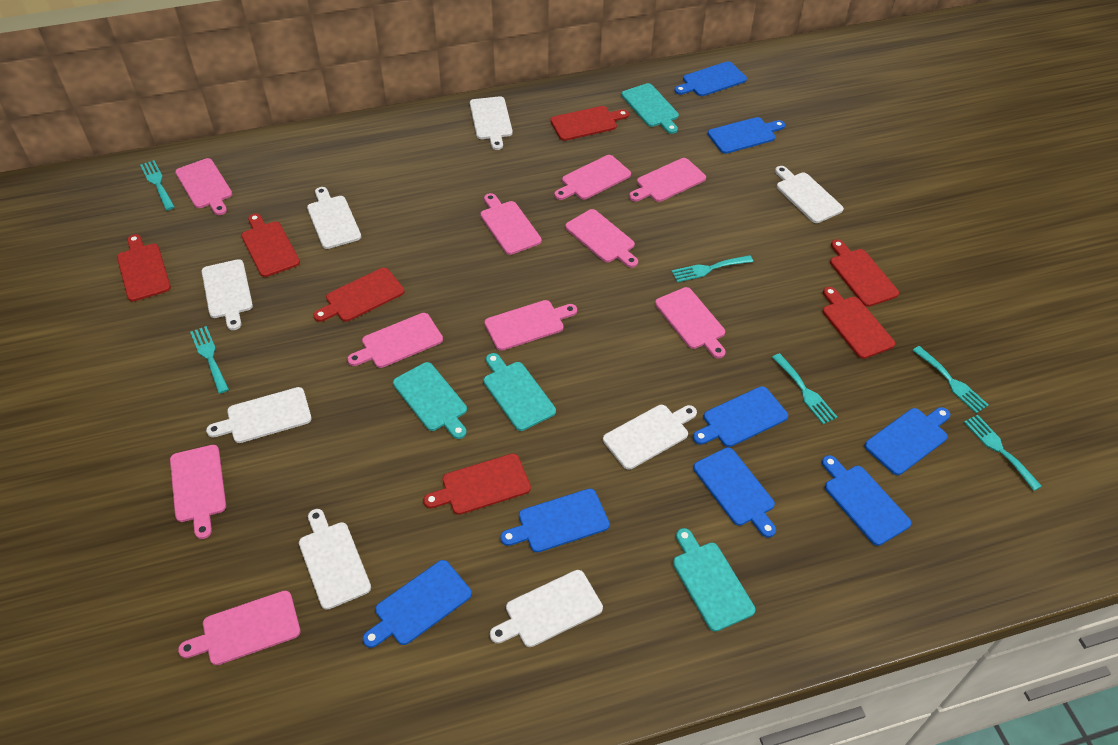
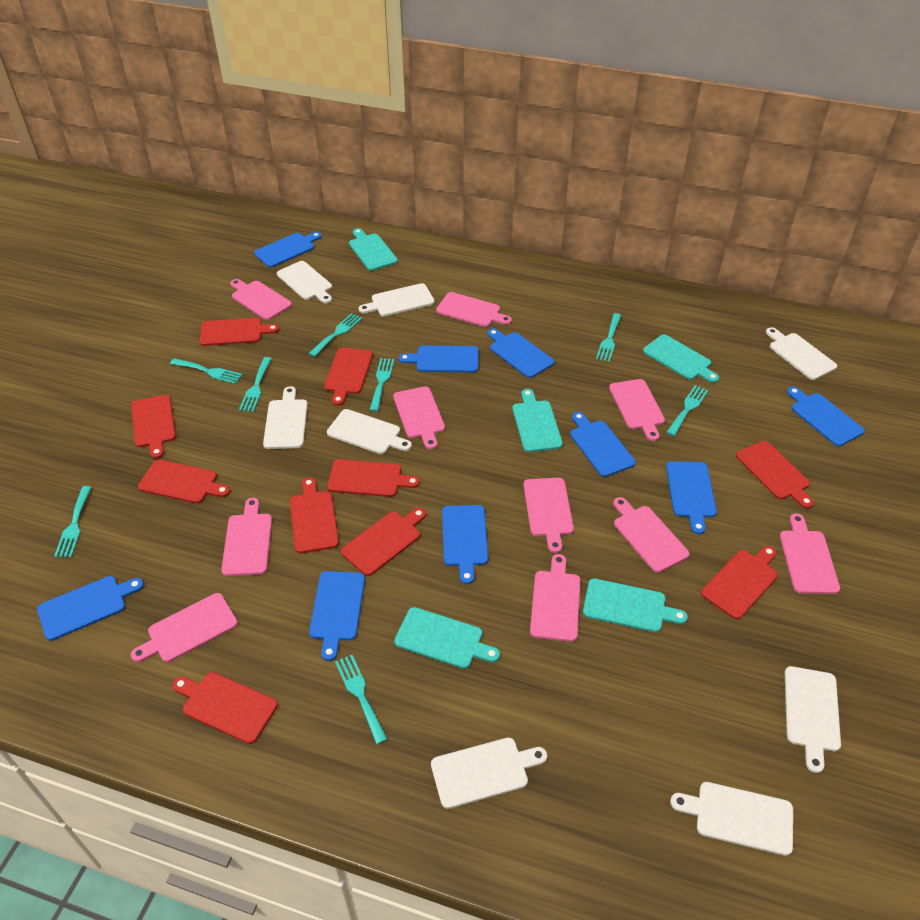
blue cutting board: 8 -> 9
red cutting board: 7 -> 10
turquoise cutting board: 4 -> 5
turquoise fork: 6 -> 8

